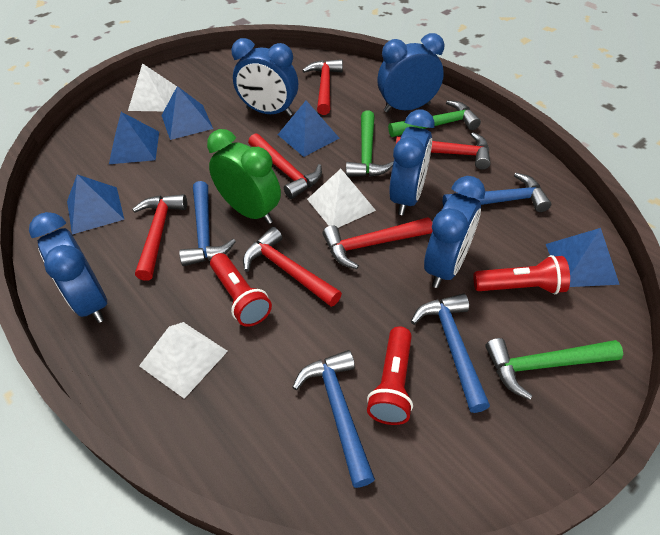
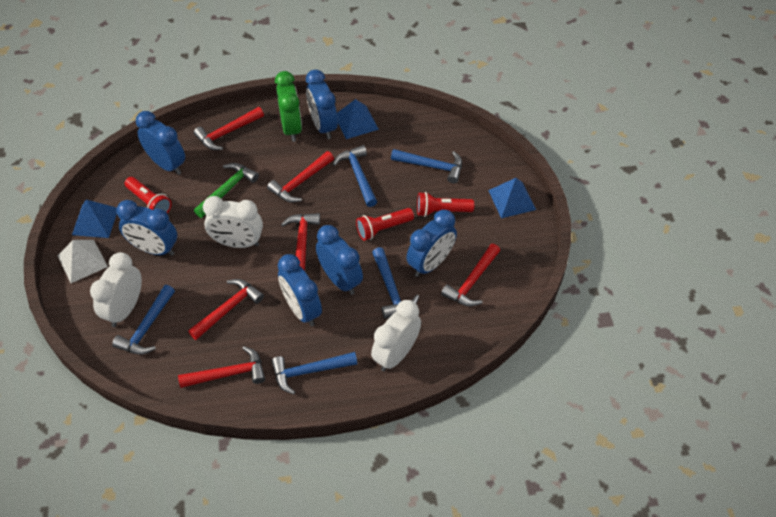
blue clock: 5 -> 6
blue hammer: 4 -> 5
blue pyramid: 5 -> 3
green hammer: 3 -> 1
white clock: 0 -> 3
white pyramid: 3 -> 1

